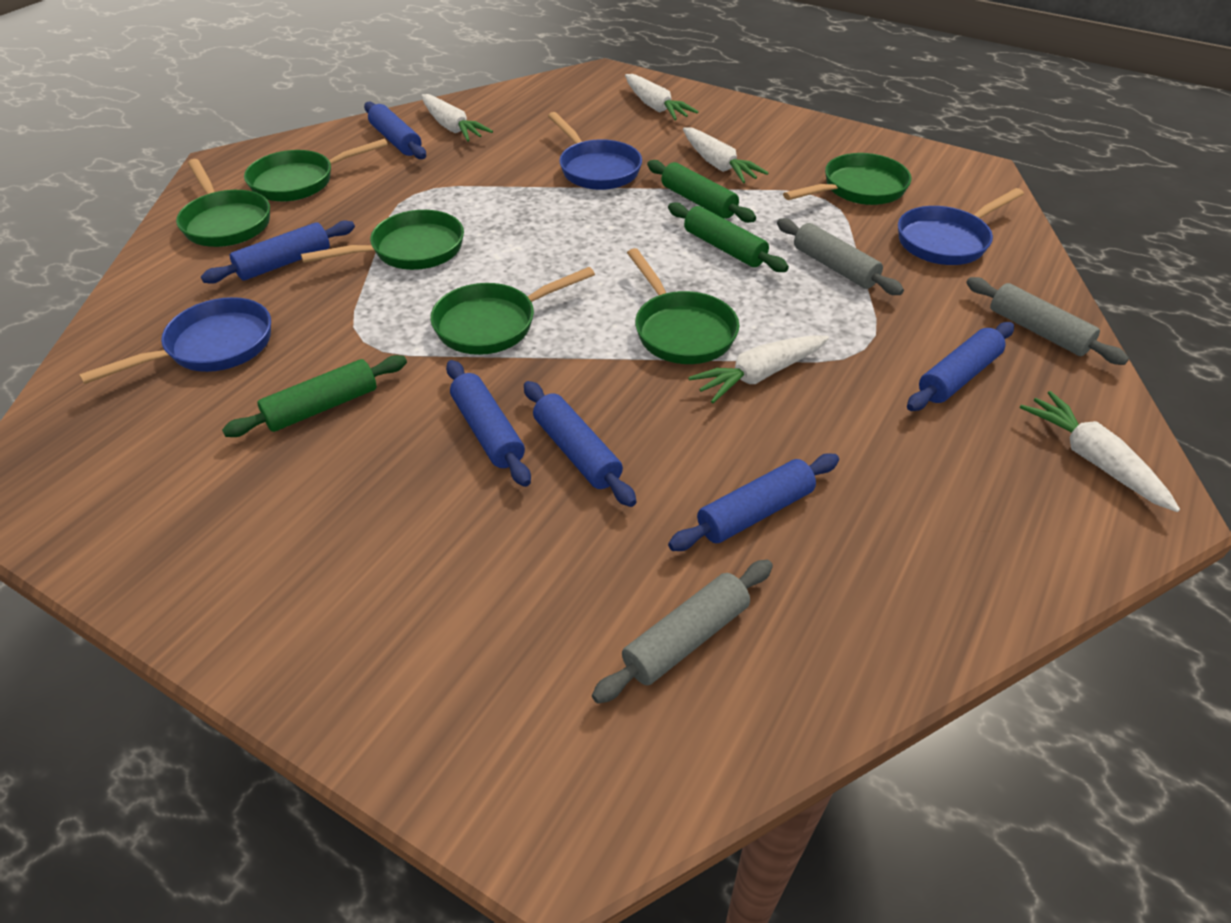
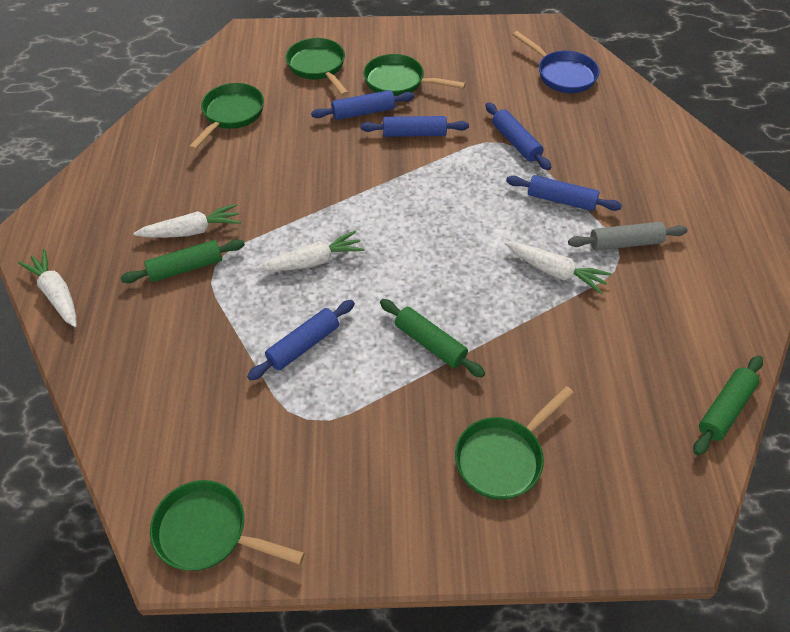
blue pan: 3 -> 1
blue rolling pin: 6 -> 5
green pan: 6 -> 5
grey rolling pin: 3 -> 1
white carrot: 5 -> 4

